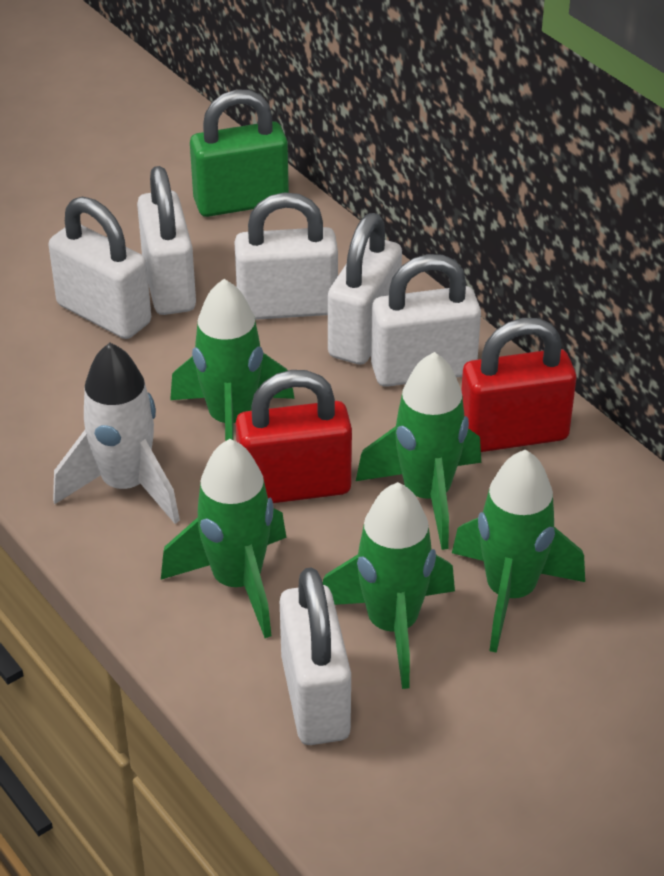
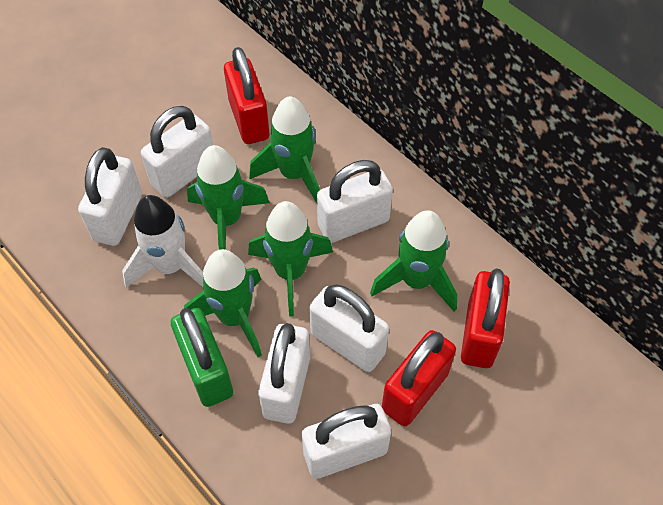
red padlock: 2 -> 3

